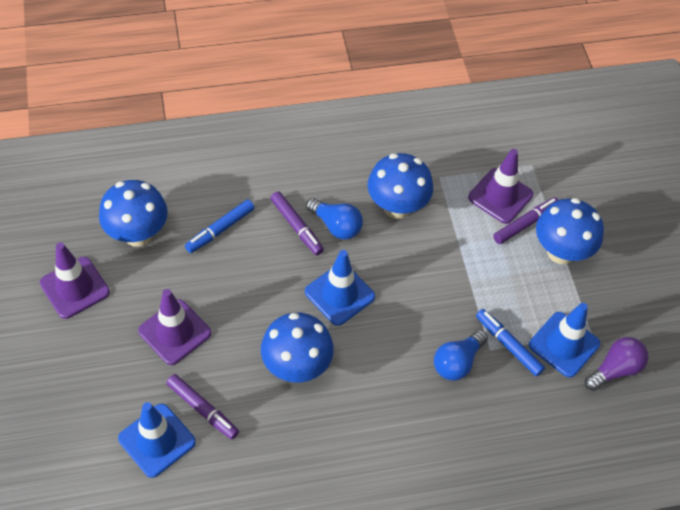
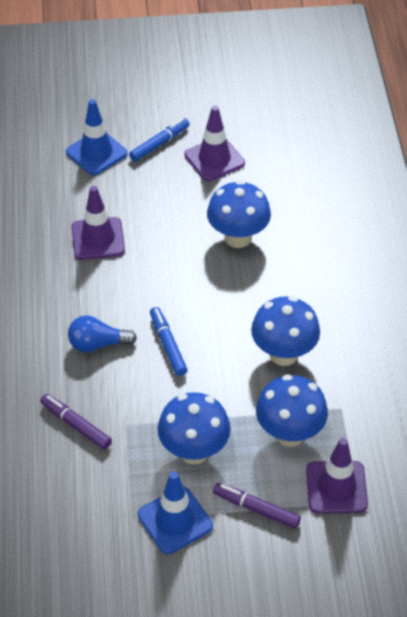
blue light bulb: 2 -> 1
blue traffic cone: 3 -> 2
purple light bulb: 1 -> 0
purple marker: 3 -> 2

